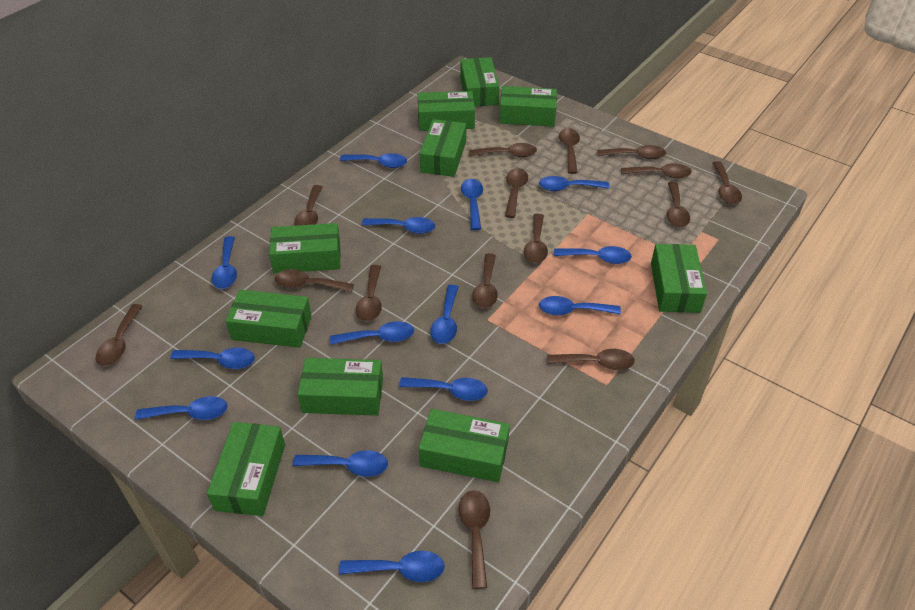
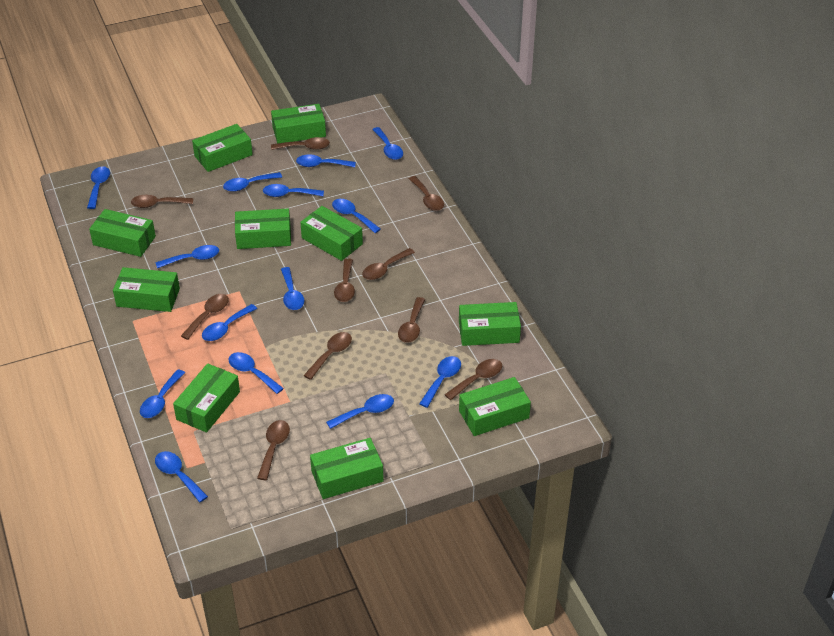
brown spoon: 15 -> 10

